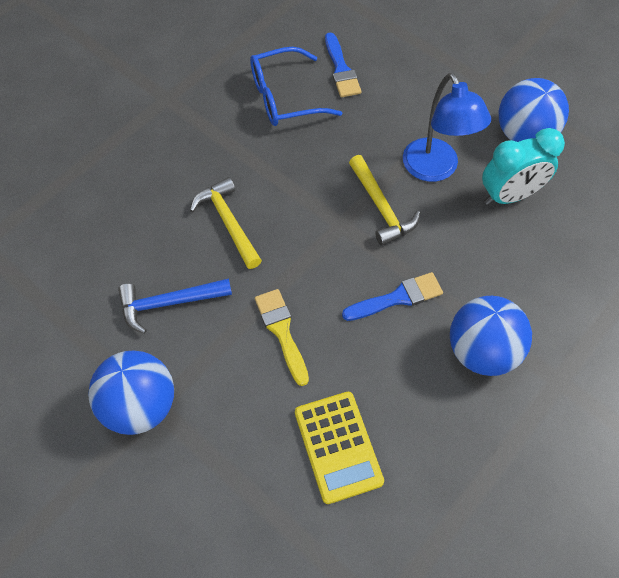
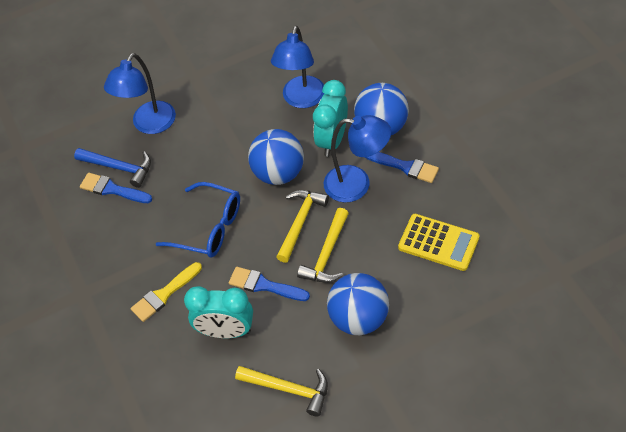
blue brush: 2 -> 3
blue lamp: 1 -> 3
turquoise clock: 1 -> 2
yellow hammer: 2 -> 3

